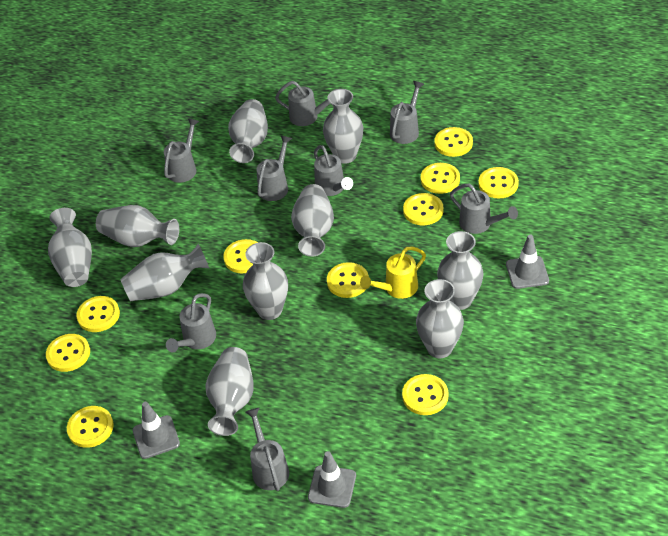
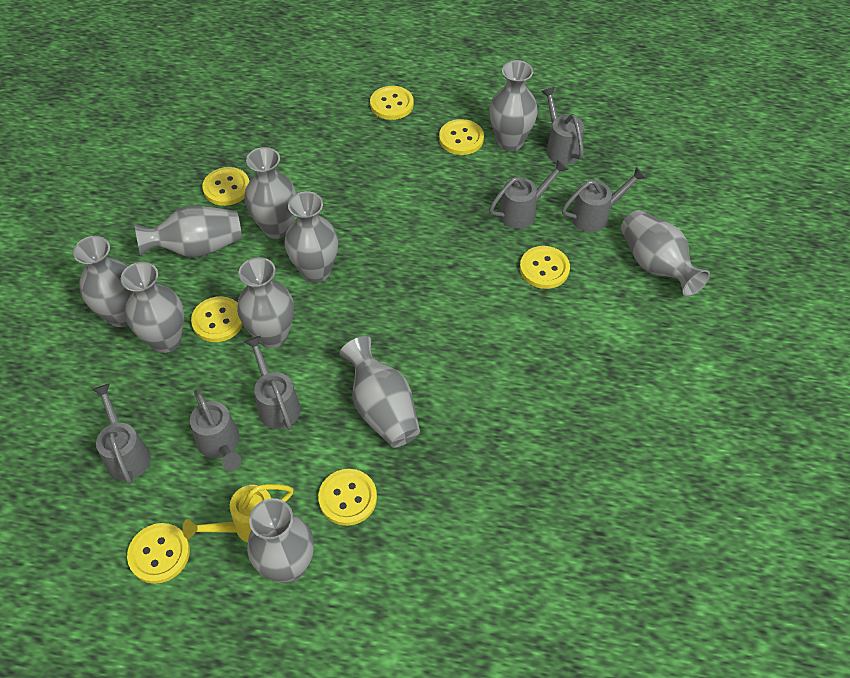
grey traffic cone: 3 -> 0
grey watering can: 8 -> 6
yellow button: 10 -> 7

